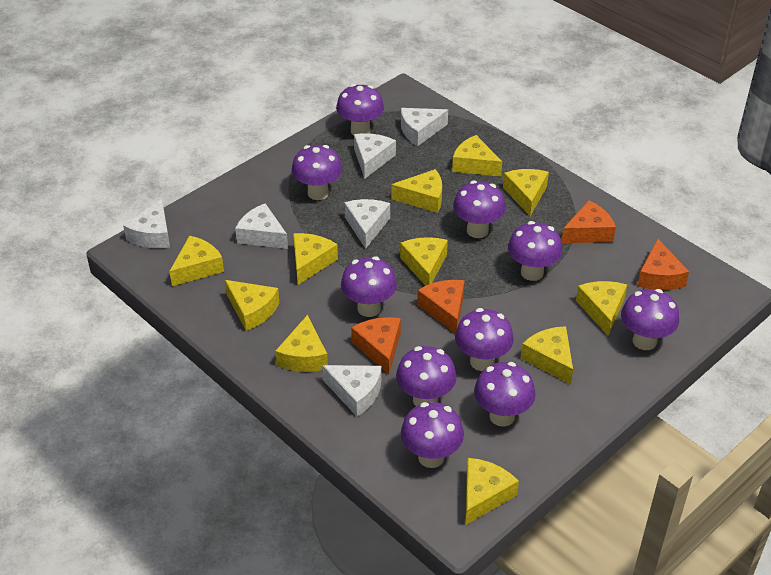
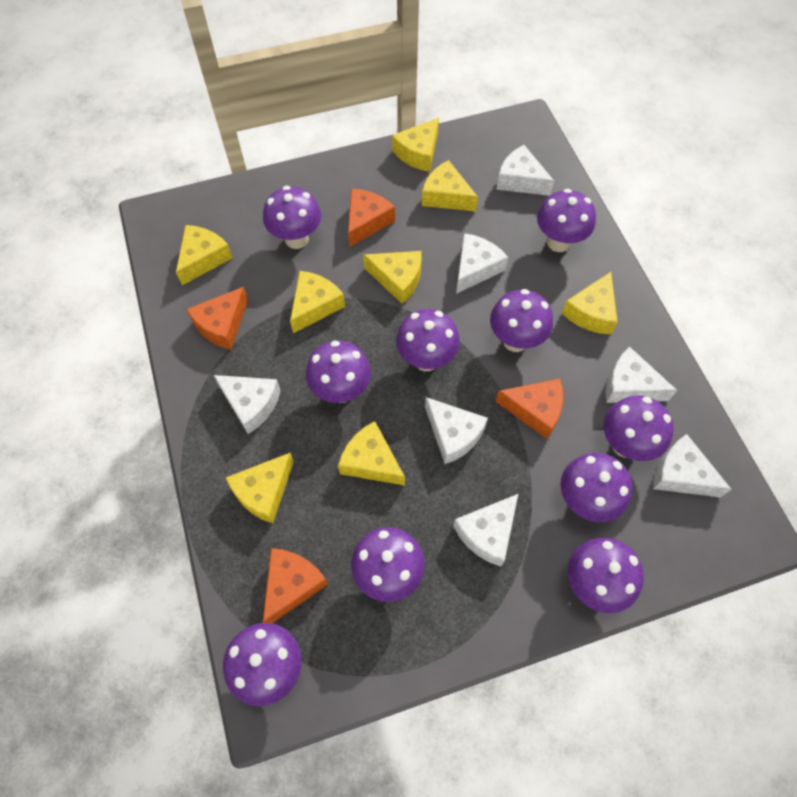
white cheese: 6 -> 7
yellow cheese: 11 -> 8

